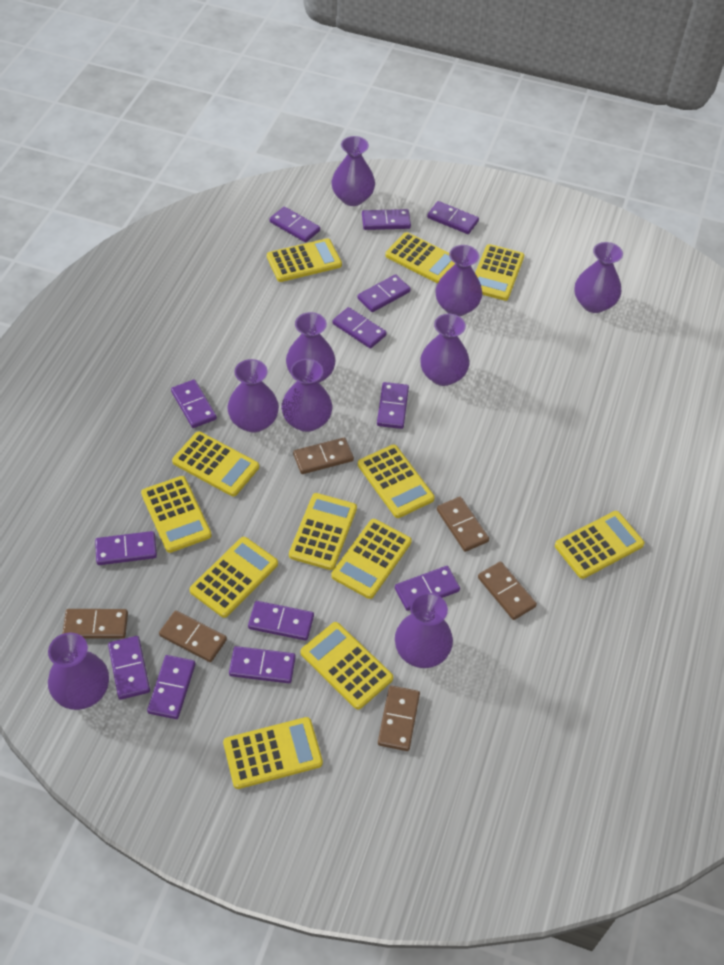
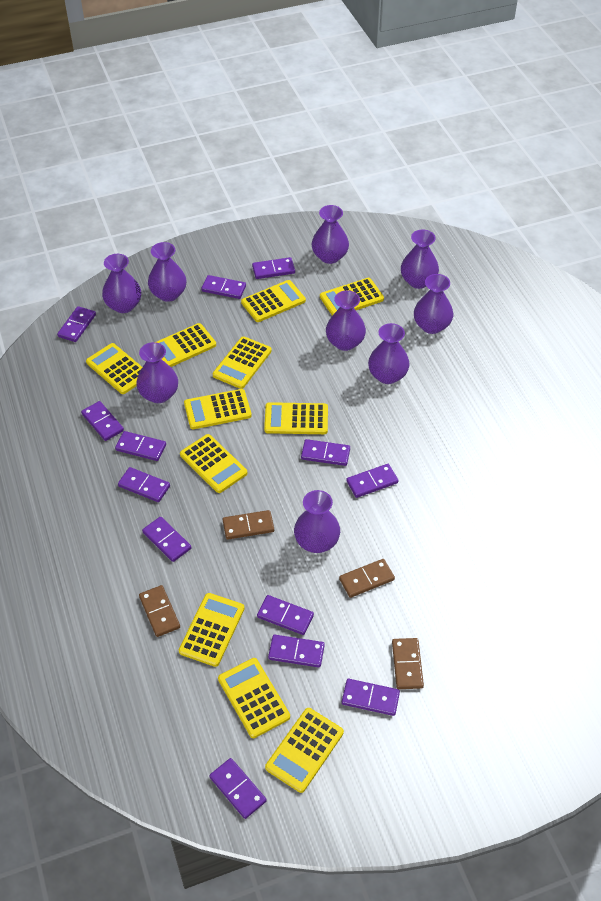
brown domino: 6 -> 4
yellow calculator: 12 -> 11

